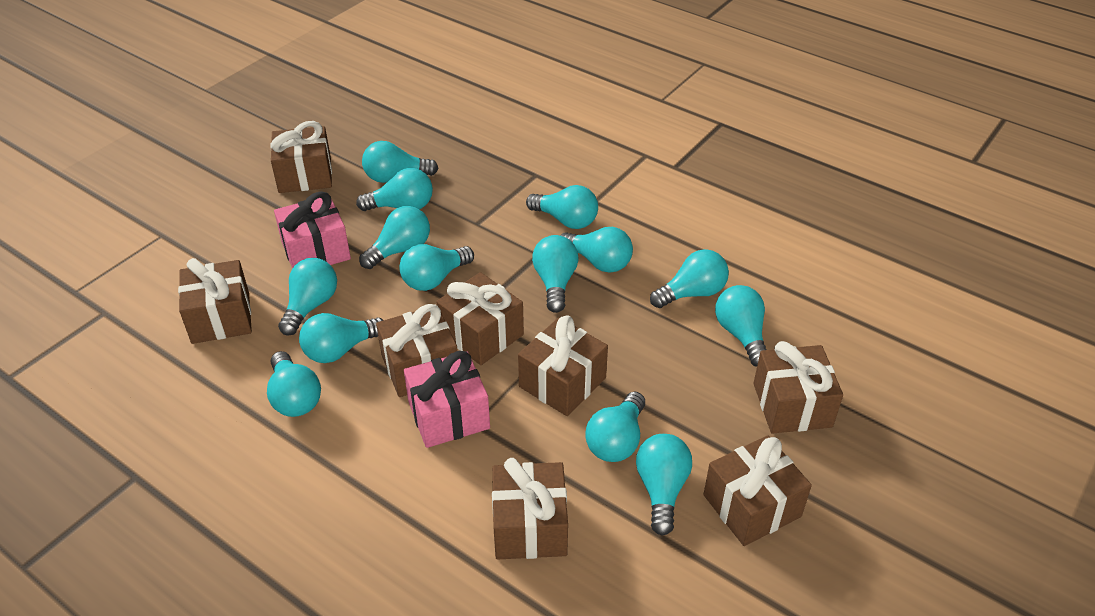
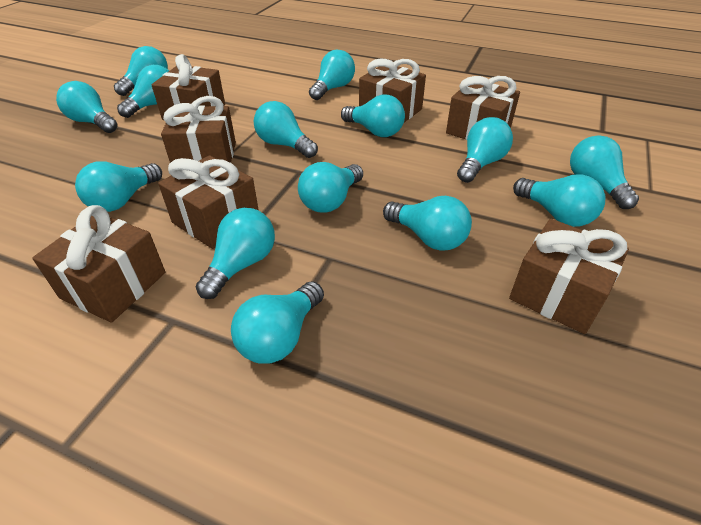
brown gift: 8 -> 7
pink gift: 2 -> 0

